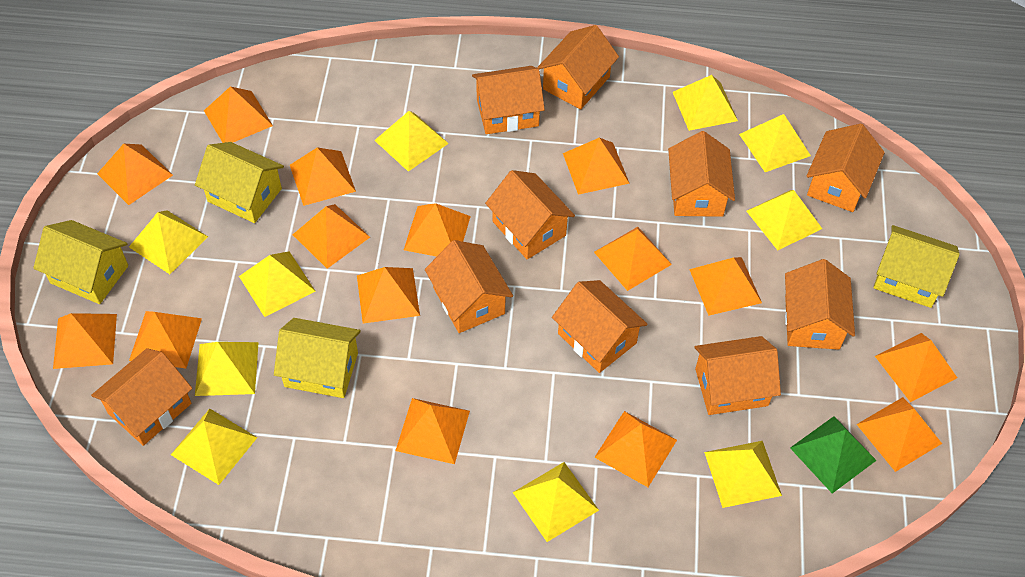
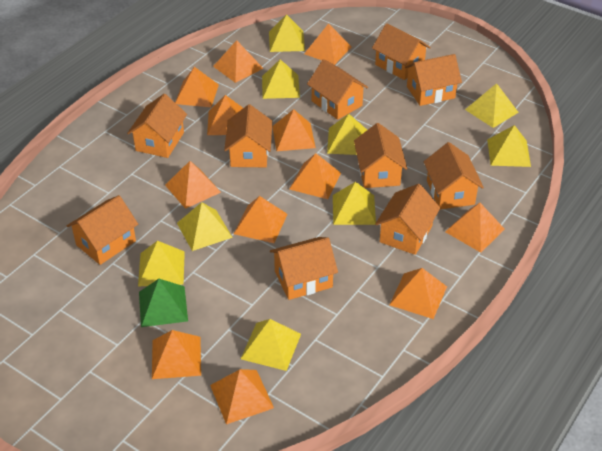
orange pyramid: 15 -> 12
yellow house: 4 -> 0
yellow pyramid: 10 -> 9

